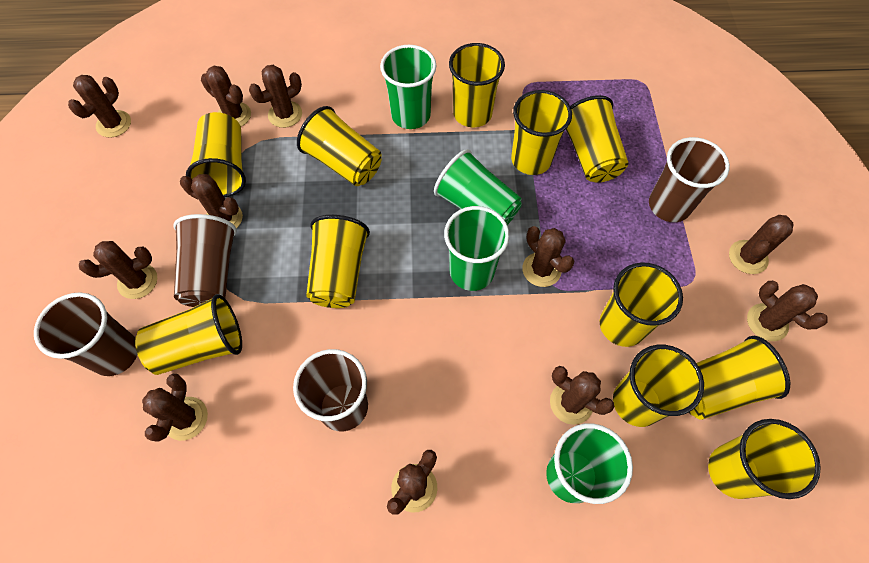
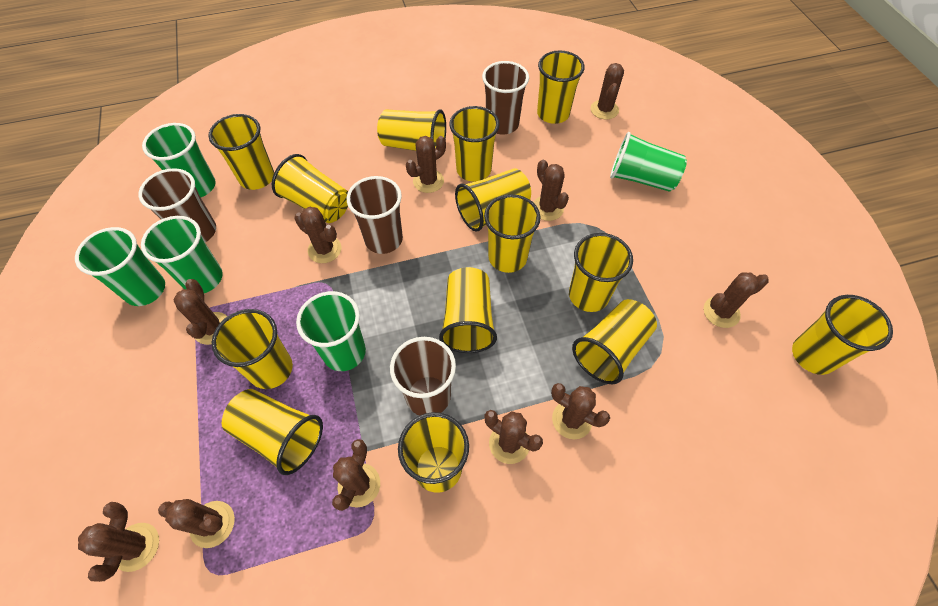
green cup: 4 -> 5
yellow cup: 11 -> 14

